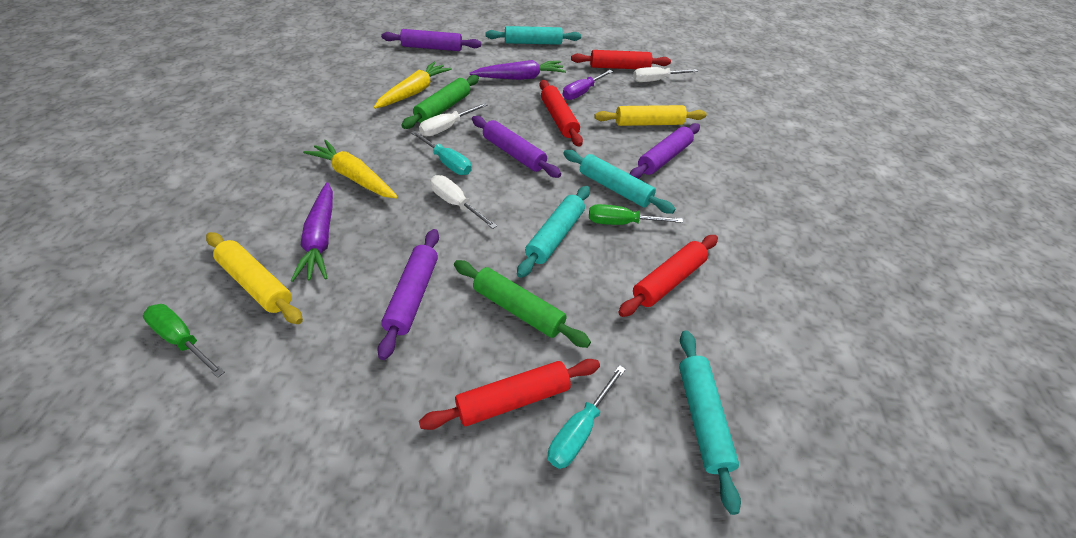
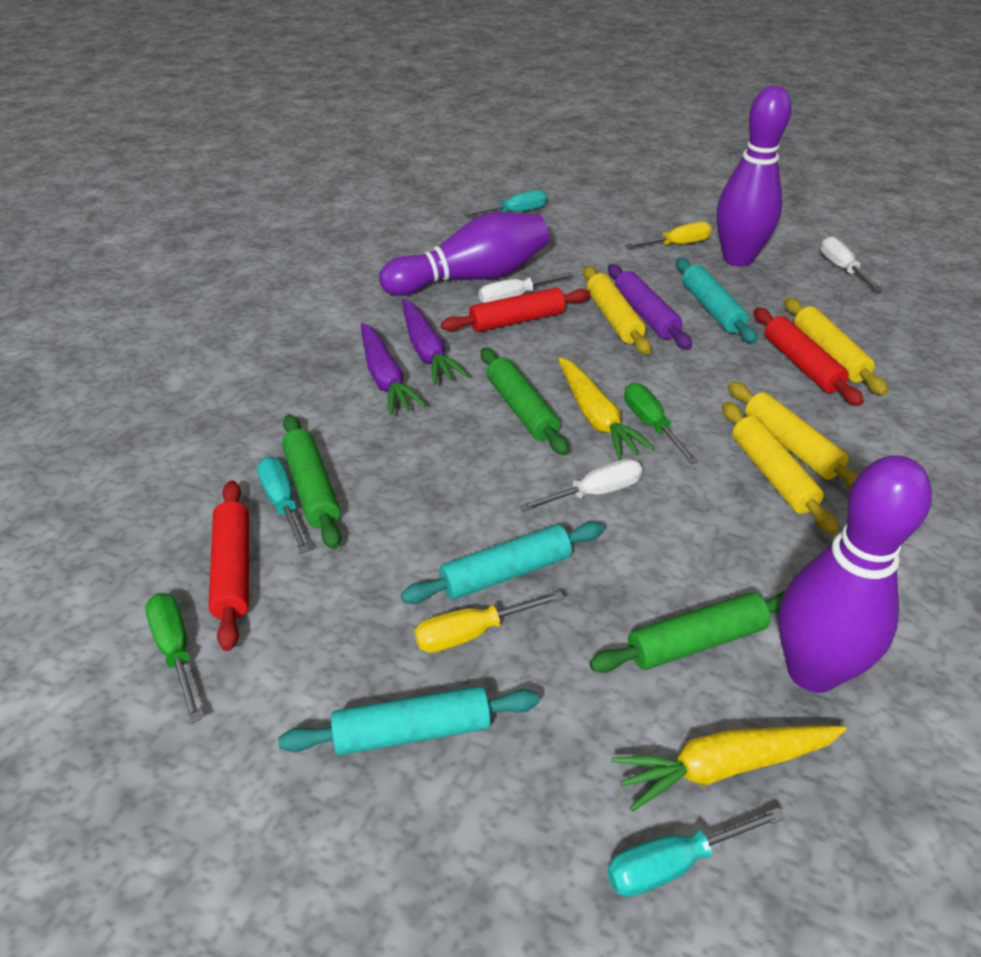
green rolling pin: 2 -> 3
purple bowling pin: 0 -> 3
purple rolling pin: 4 -> 1
purple screwdriver: 1 -> 0
red rolling pin: 4 -> 3
turquoise rolling pin: 4 -> 3
turquoise screwdriver: 2 -> 3
yellow rolling pin: 2 -> 4
yellow screwdriver: 0 -> 2

